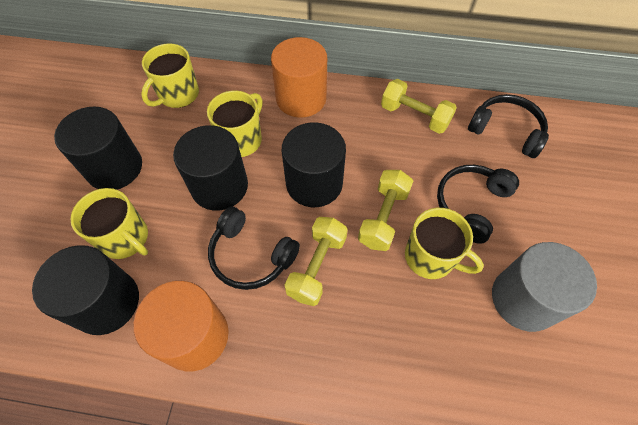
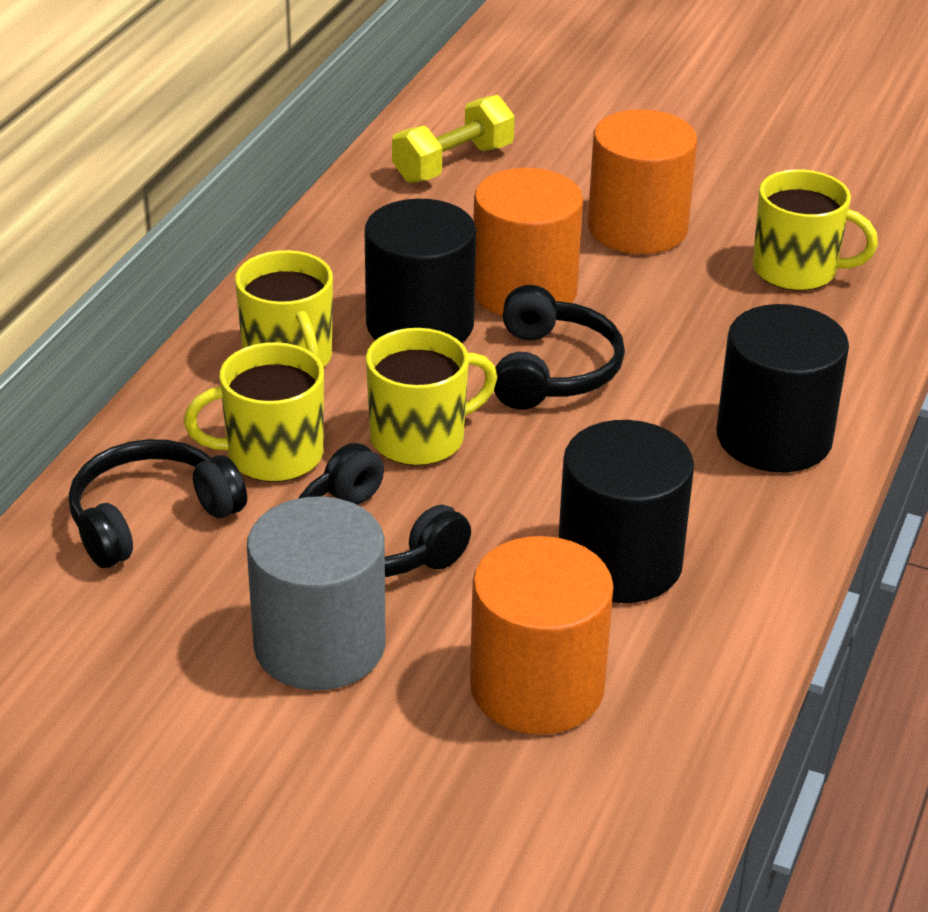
black cylinder: 4 -> 3
orange cylinder: 2 -> 3
yellow dumbbell: 3 -> 1

